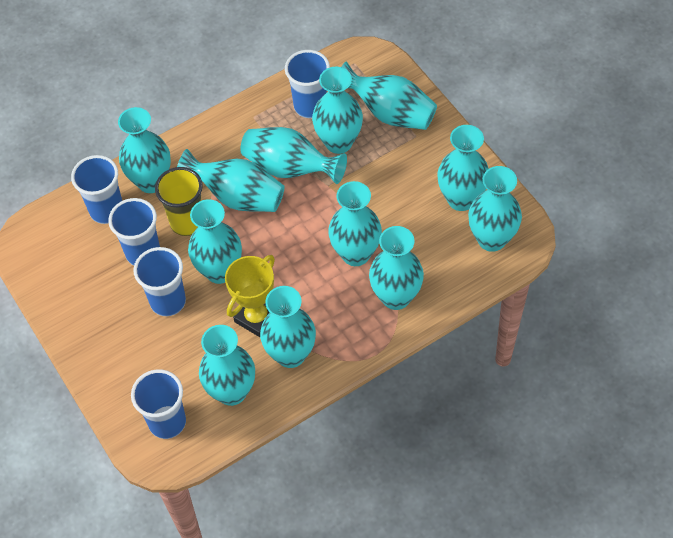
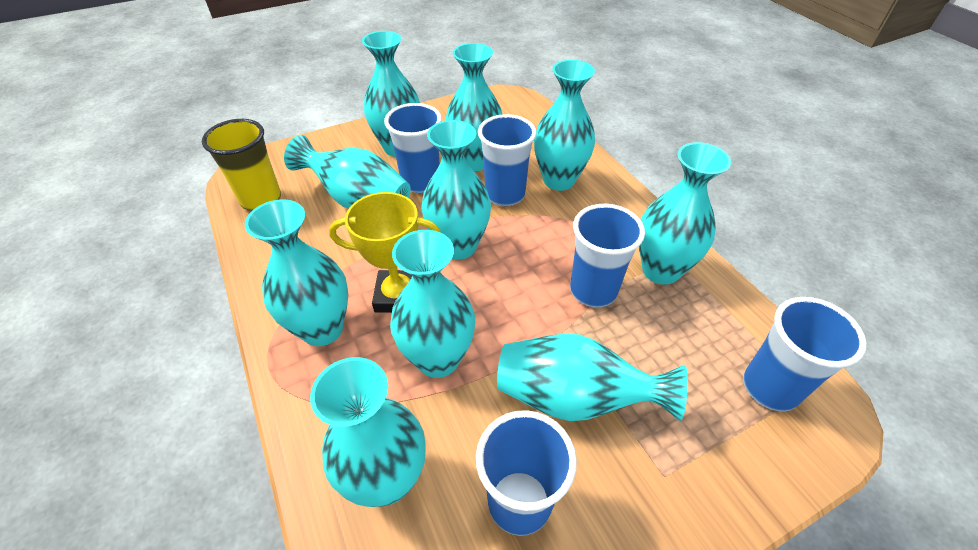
turquoise vase: 12 -> 10

